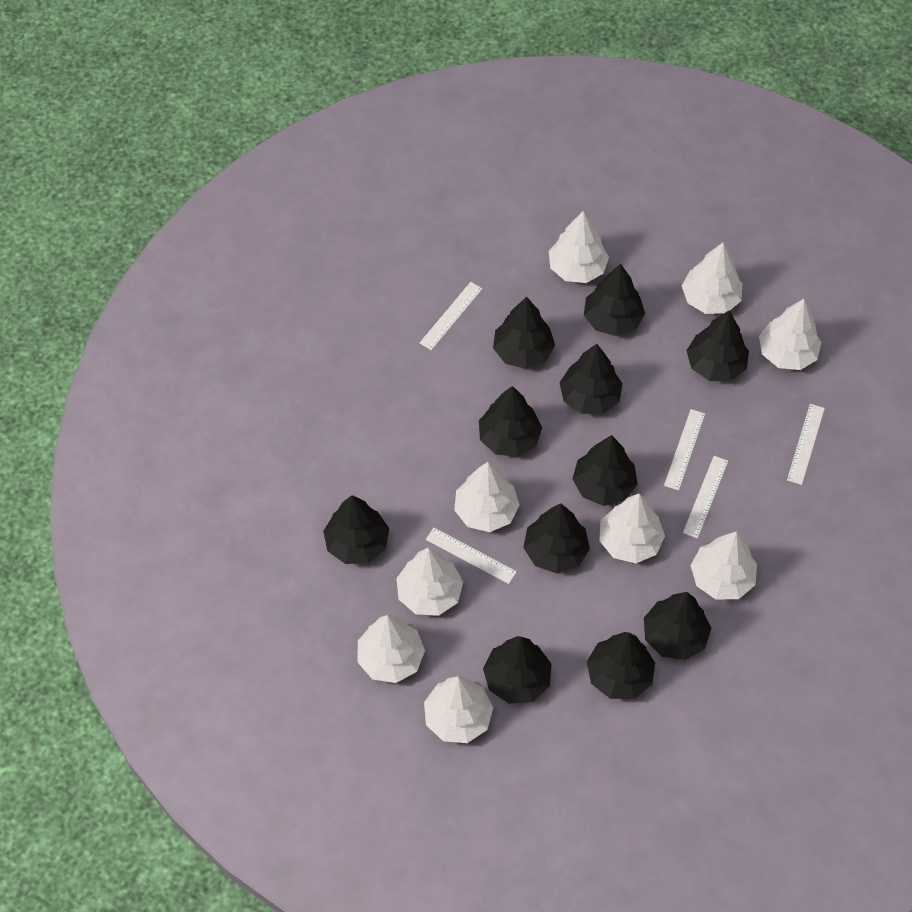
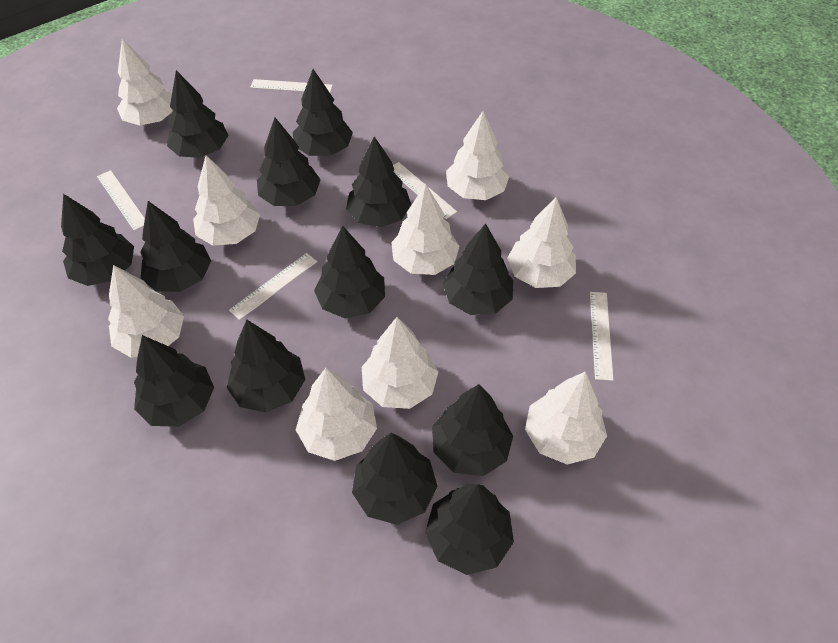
black tree: 11 -> 13

